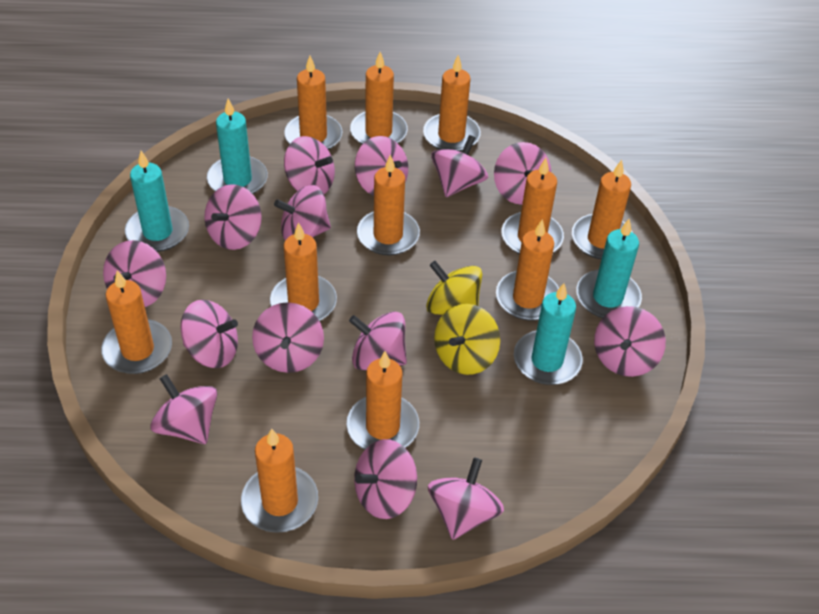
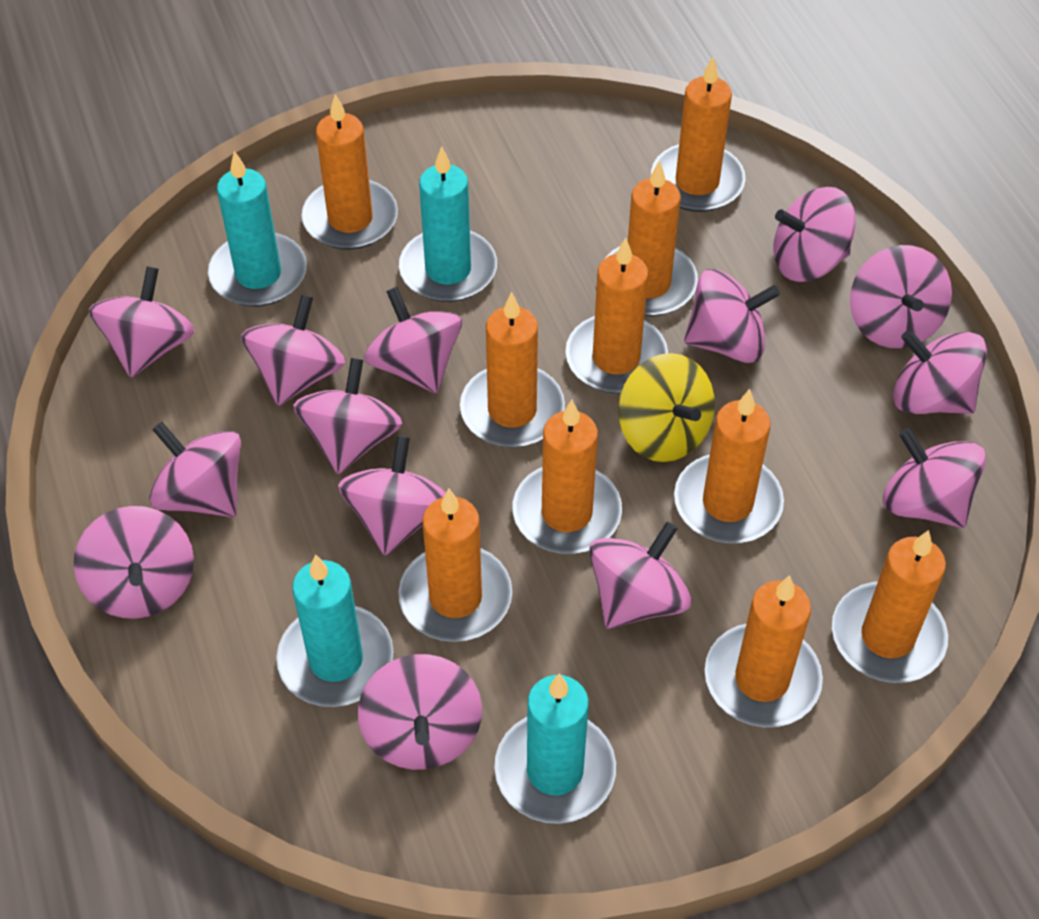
orange candle: 11 -> 10
yellow spinning top: 2 -> 1

